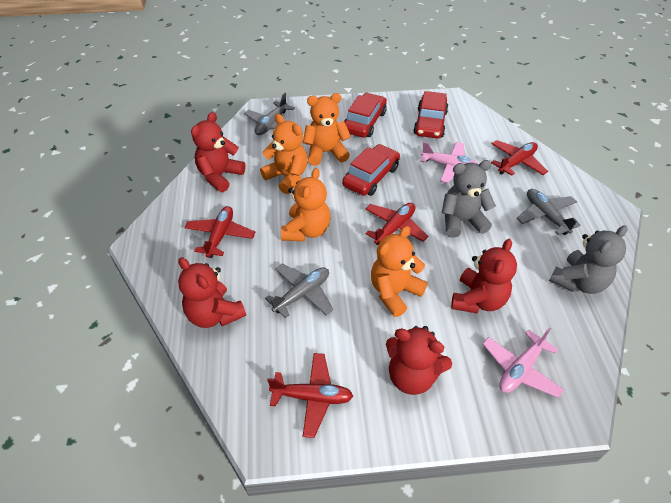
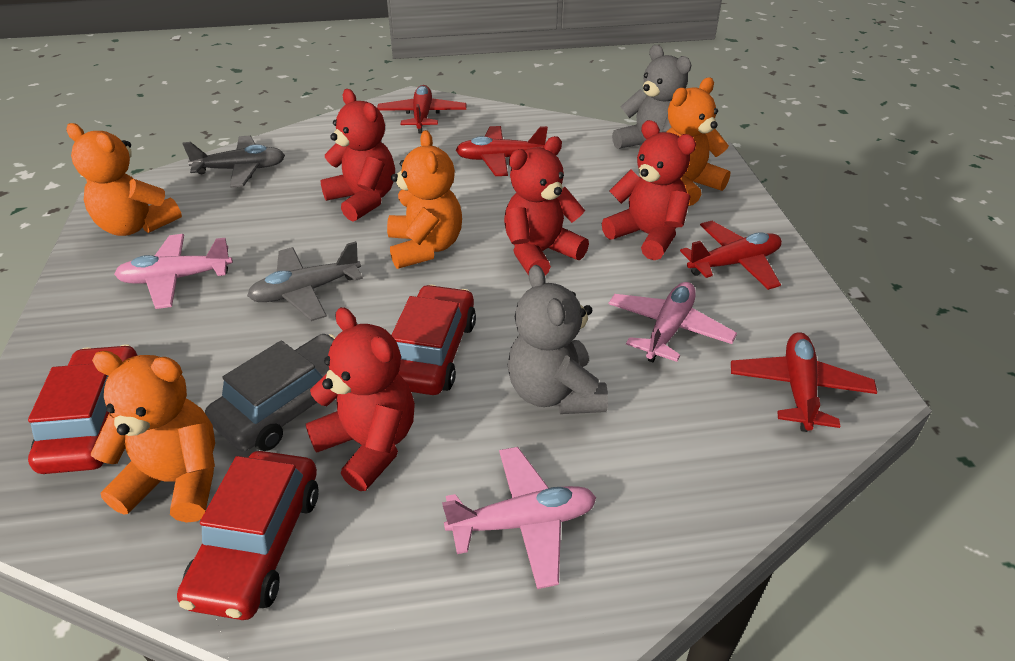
grey car: 0 -> 1
grey plane: 3 -> 2
pink plane: 2 -> 3

